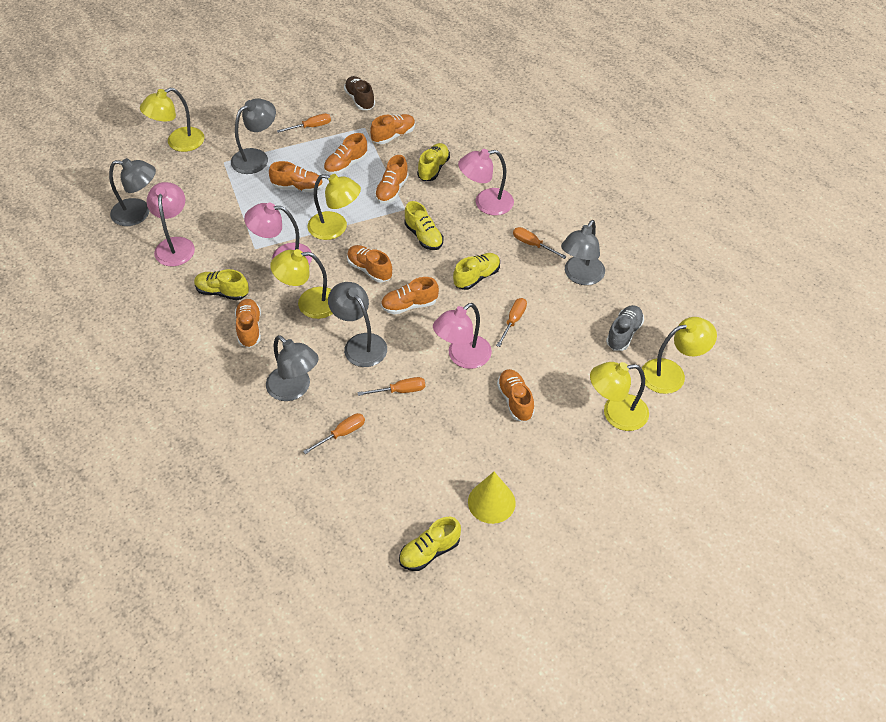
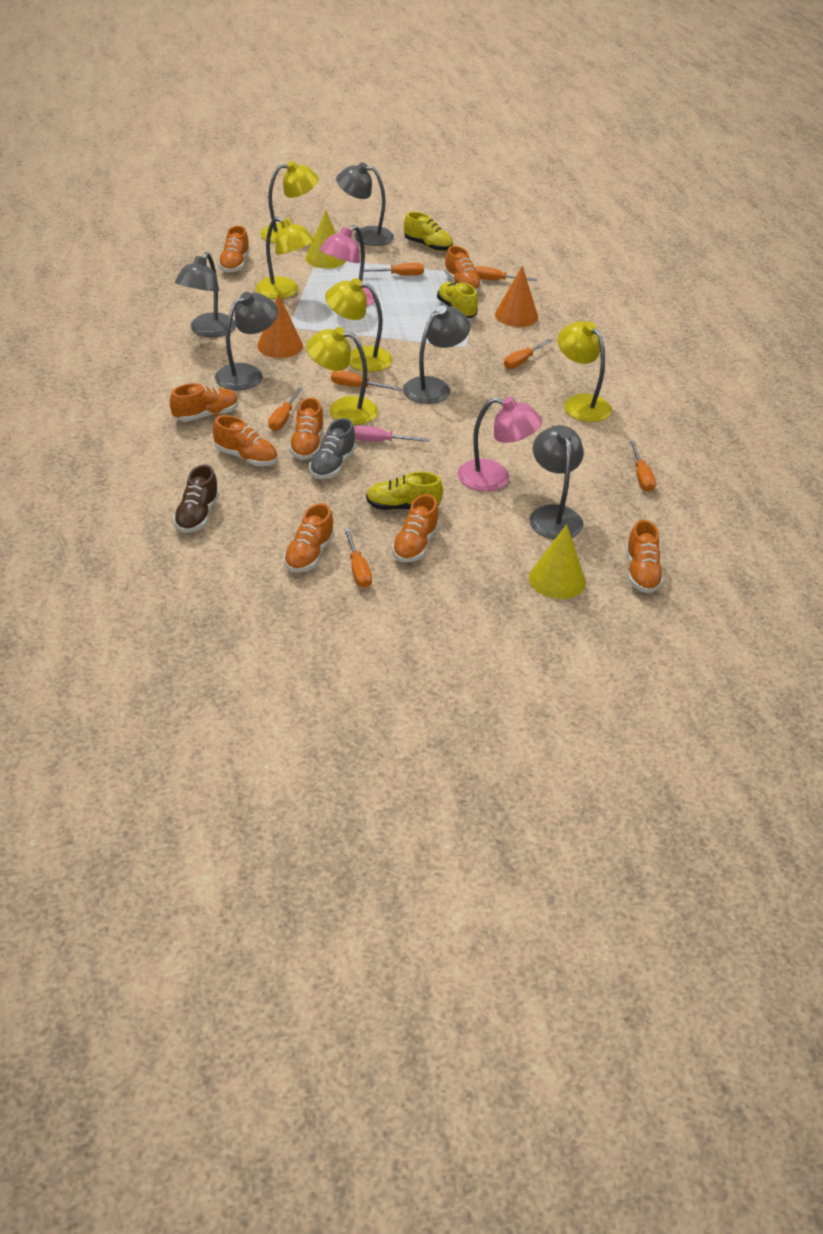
orange cone: 0 -> 2
orange screwdriver: 5 -> 7
pink lamp: 4 -> 2
pink screwdriver: 0 -> 1
yellow cone: 1 -> 2
yellow shoe: 5 -> 3

